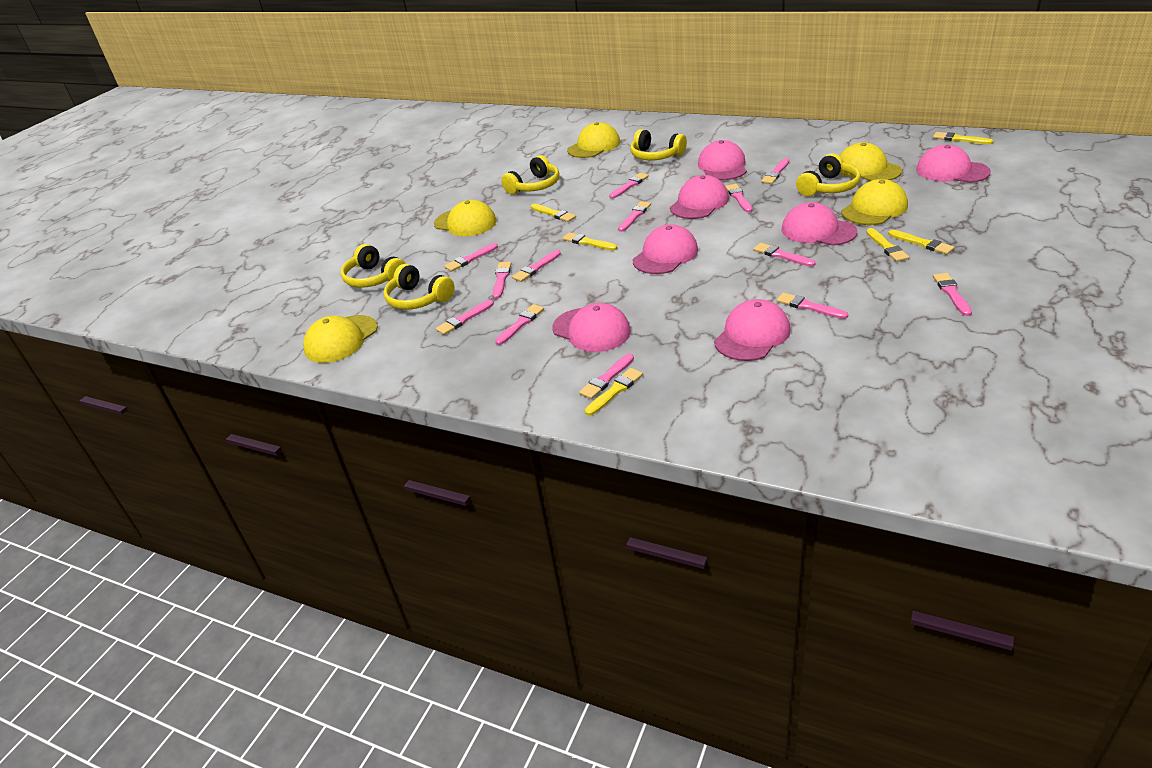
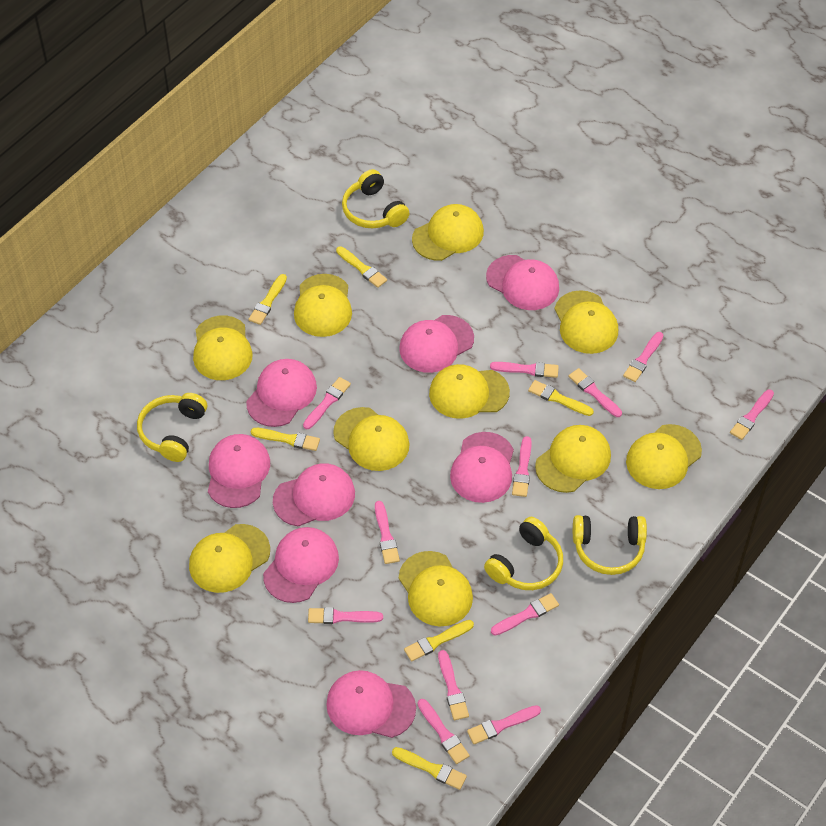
pink brush: 13 -> 12
pink cap: 7 -> 8
yellow cap: 5 -> 10
yellow headphones: 5 -> 4

